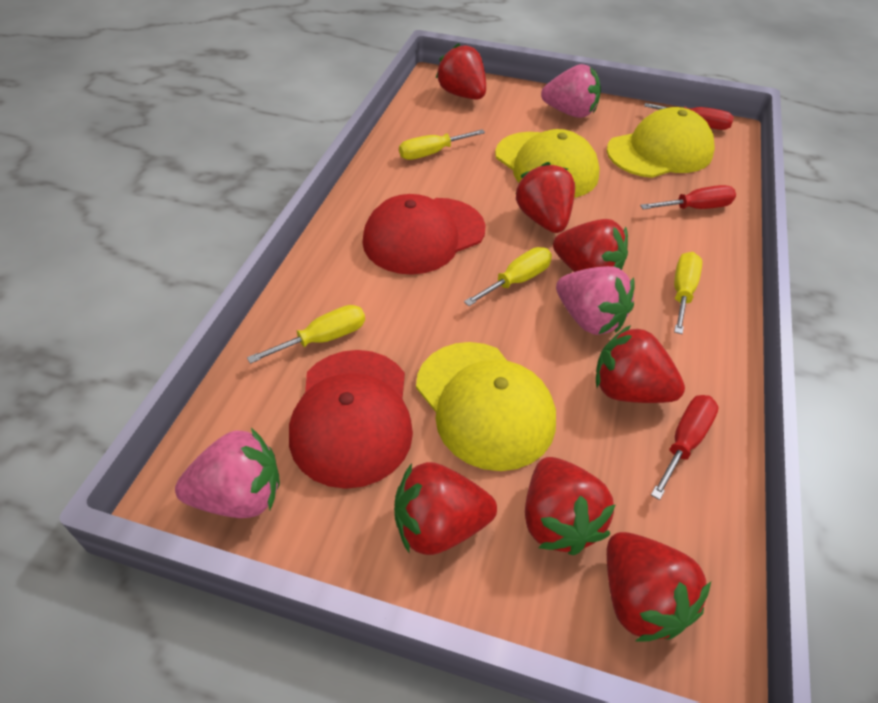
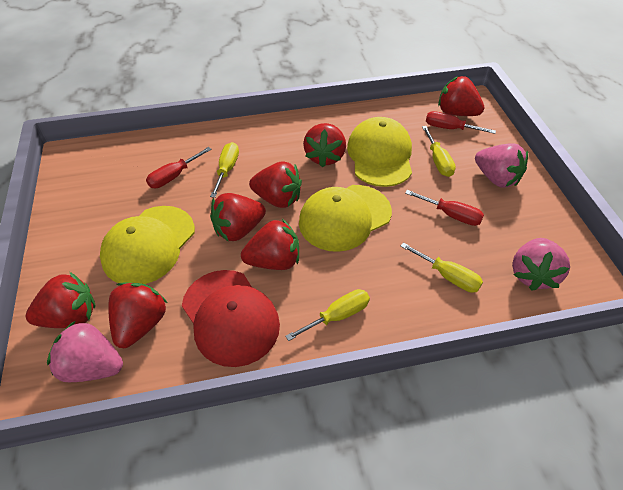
red cap: 2 -> 1

